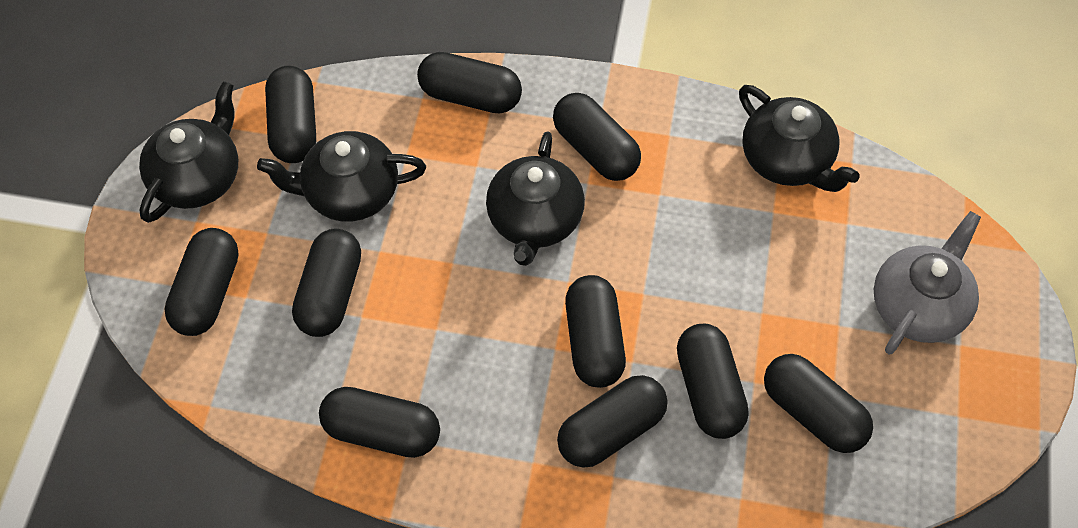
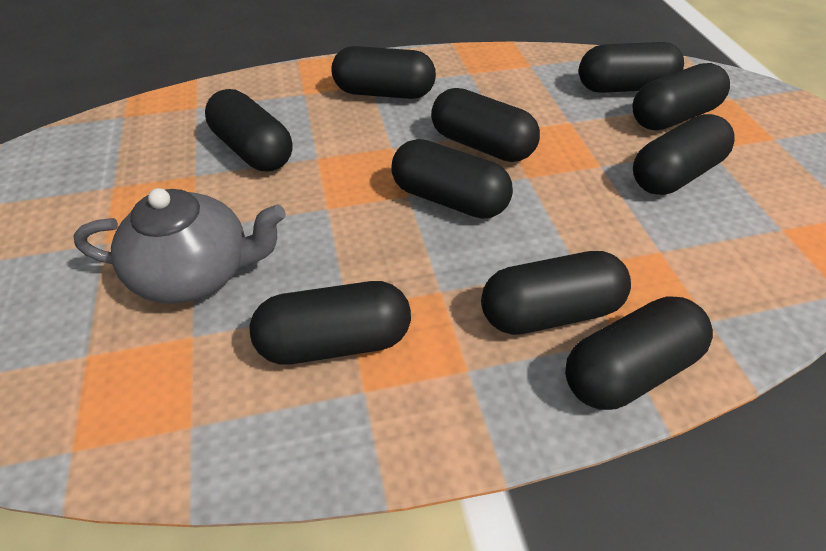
black teapot: 4 -> 0

